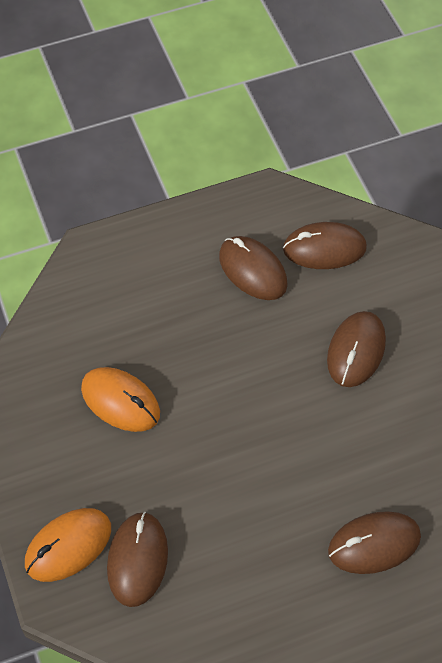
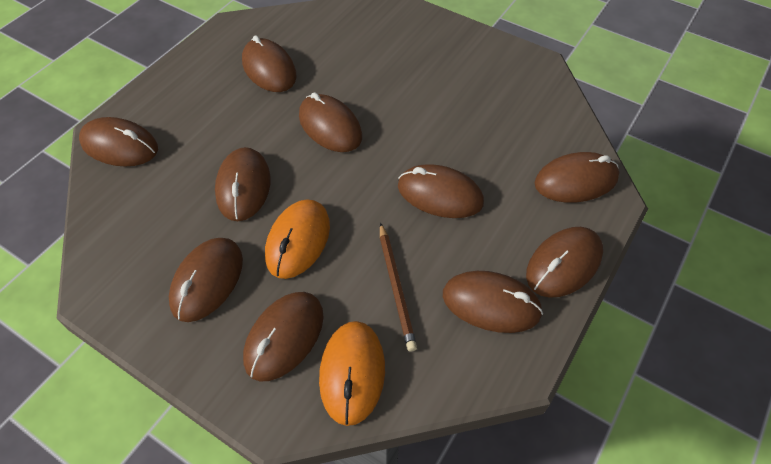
brown mouse: 5 -> 10
brown pencil: 0 -> 1

